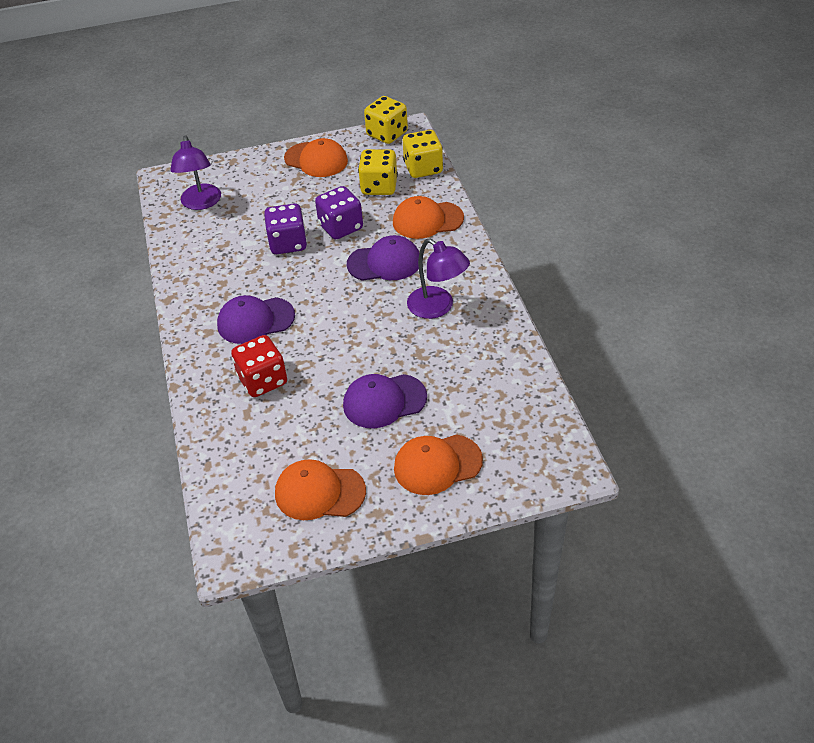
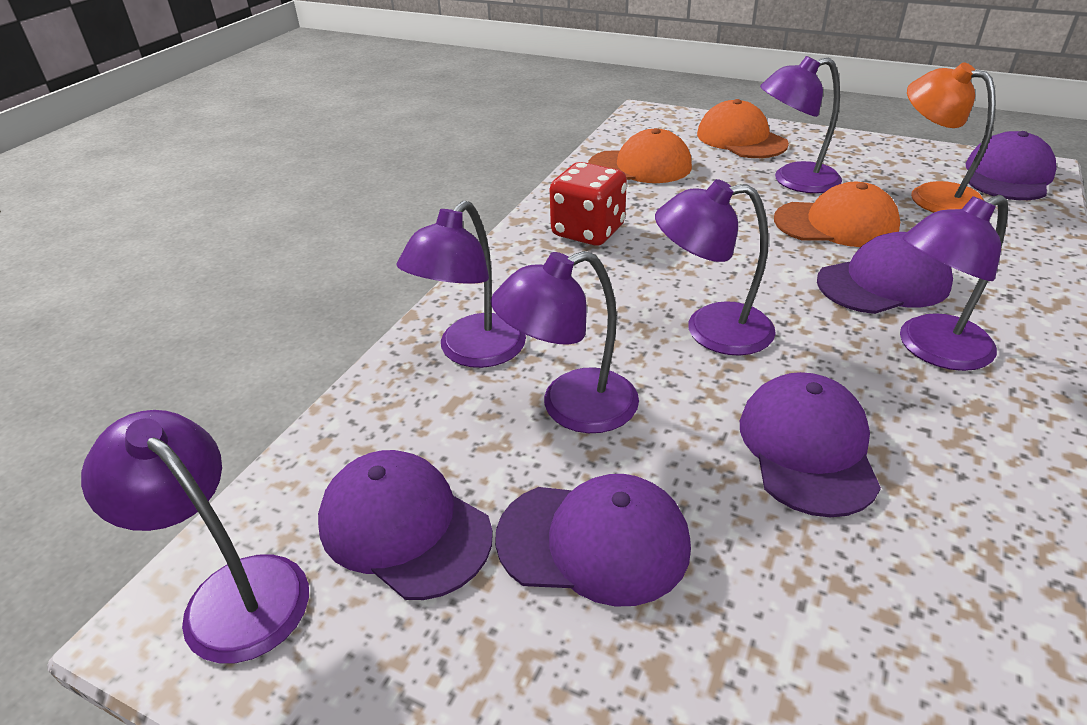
orange cap: 4 -> 3
orange lamp: 0 -> 1
purple cap: 3 -> 5
purple dice: 2 -> 0
purple lamp: 2 -> 6
yellow dice: 3 -> 0

